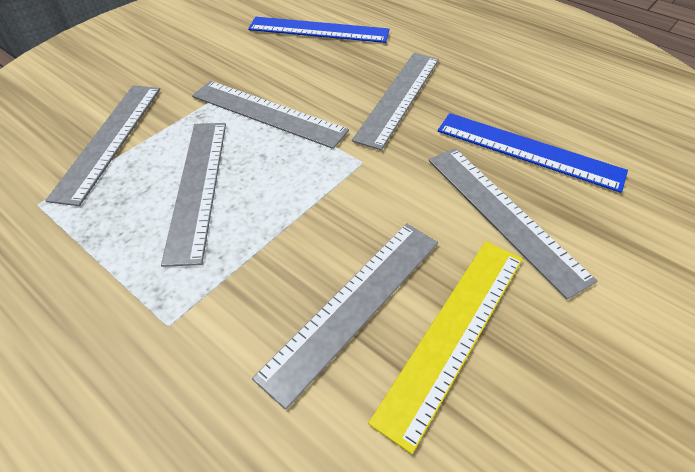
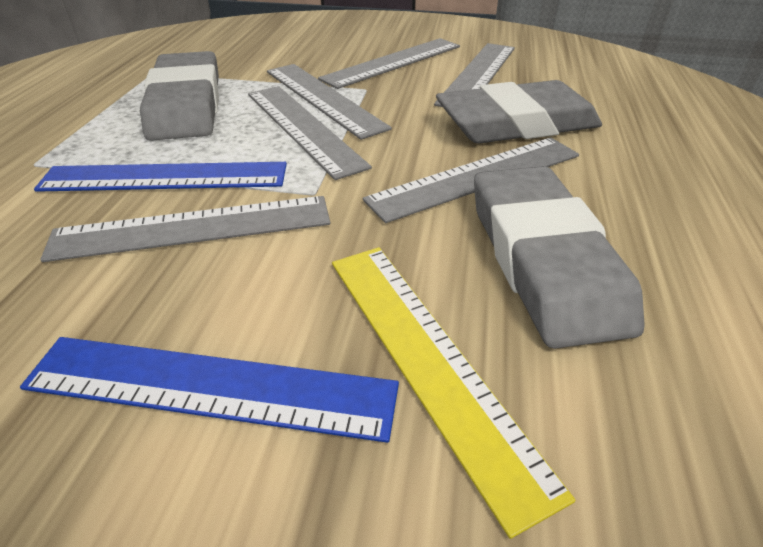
grey eraser: 0 -> 3

